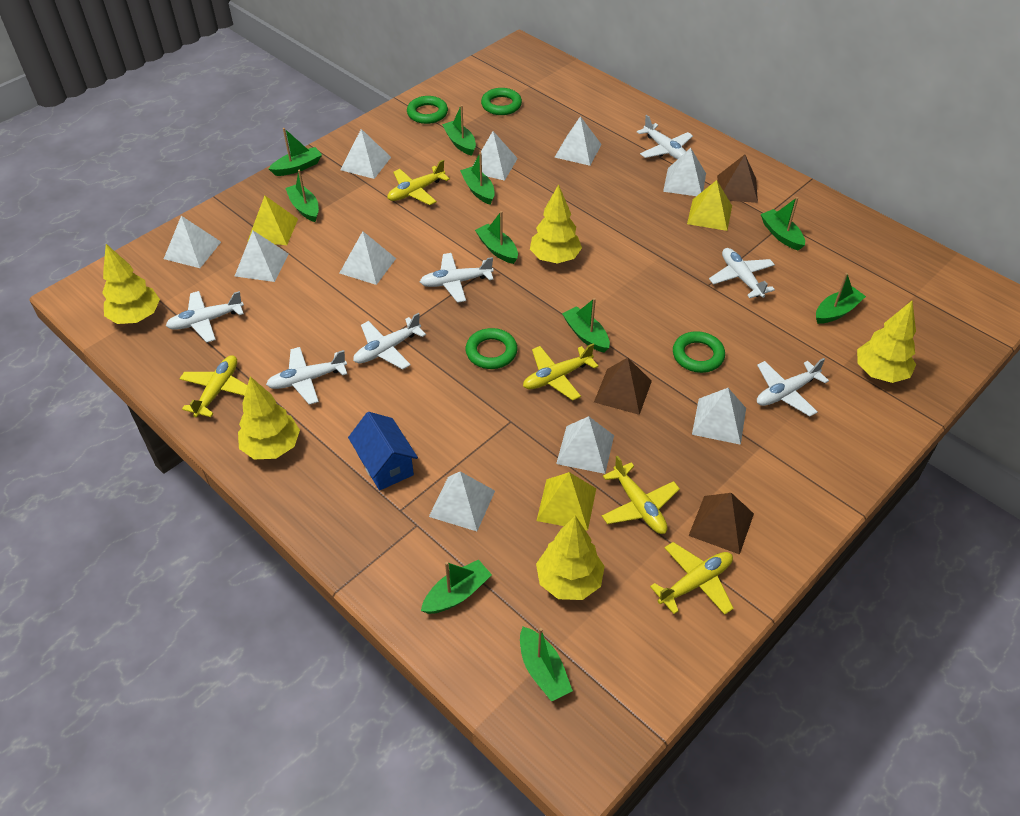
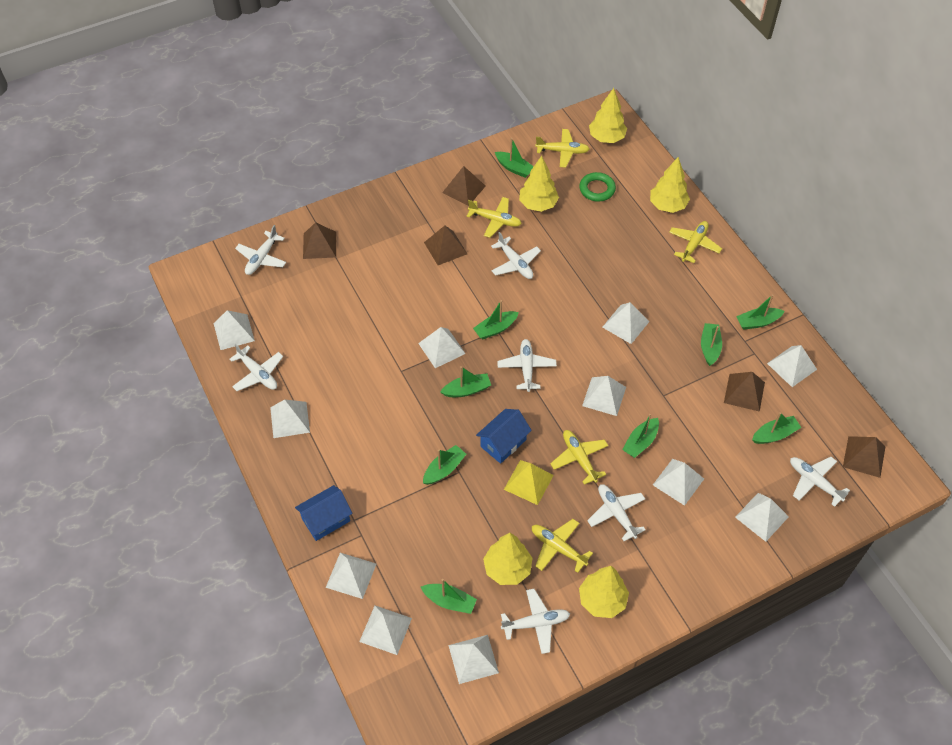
blue house: 1 -> 2
brown pyramid: 3 -> 5
green boat: 10 -> 9
green ring: 4 -> 1
white pyramid: 10 -> 11
yellow pyramid: 3 -> 1

